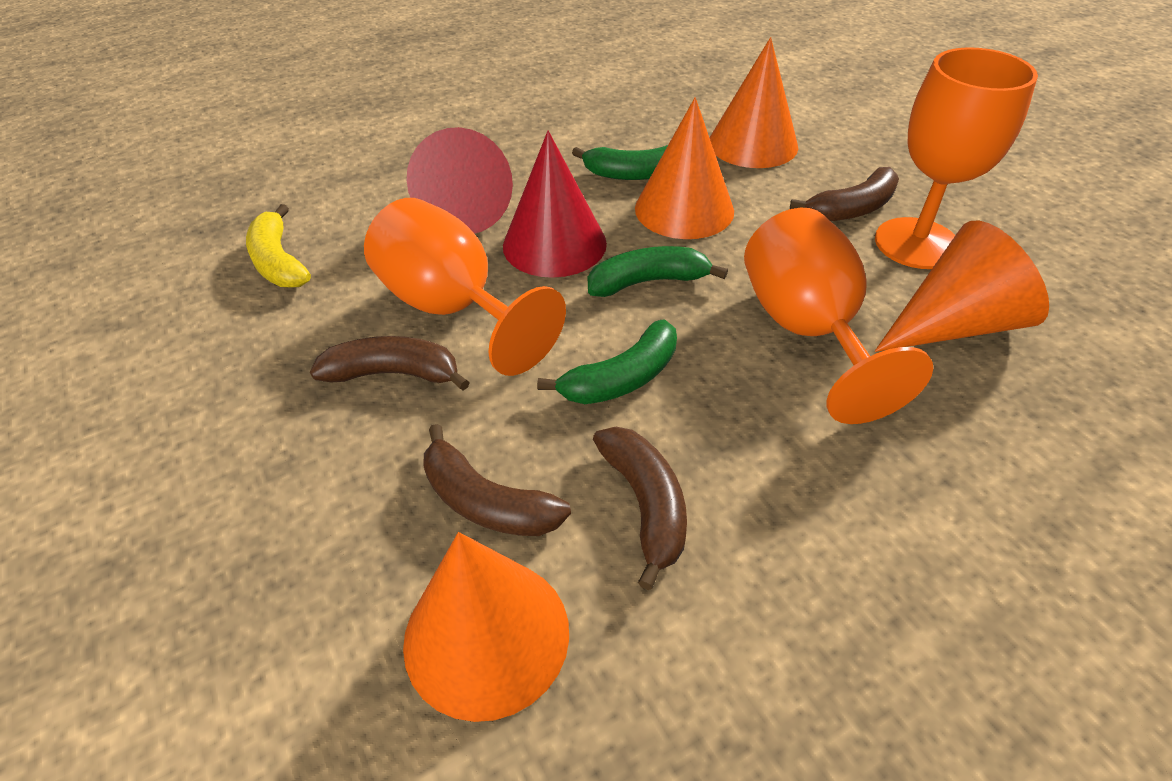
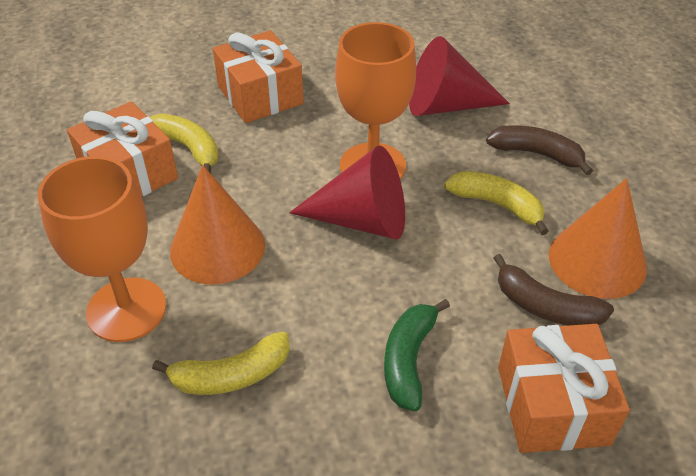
brown banana: 4 -> 2
green banana: 3 -> 1
orange cone: 4 -> 2
orange gift: 0 -> 3
orange goblet: 3 -> 2
yellow banana: 1 -> 3

